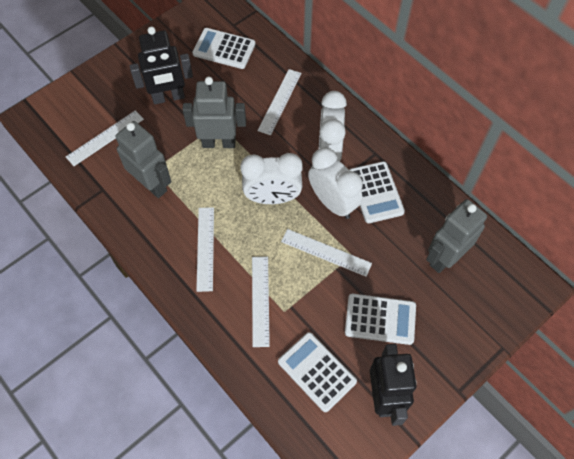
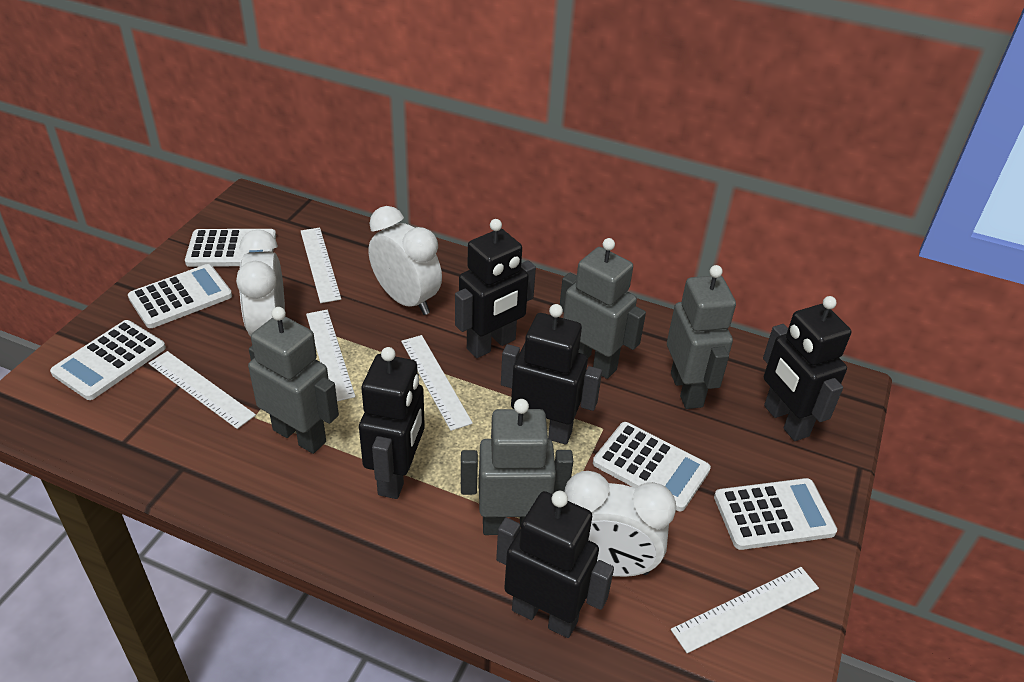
black robot: 2 -> 5
grey robot: 3 -> 4
white calculator: 4 -> 5

